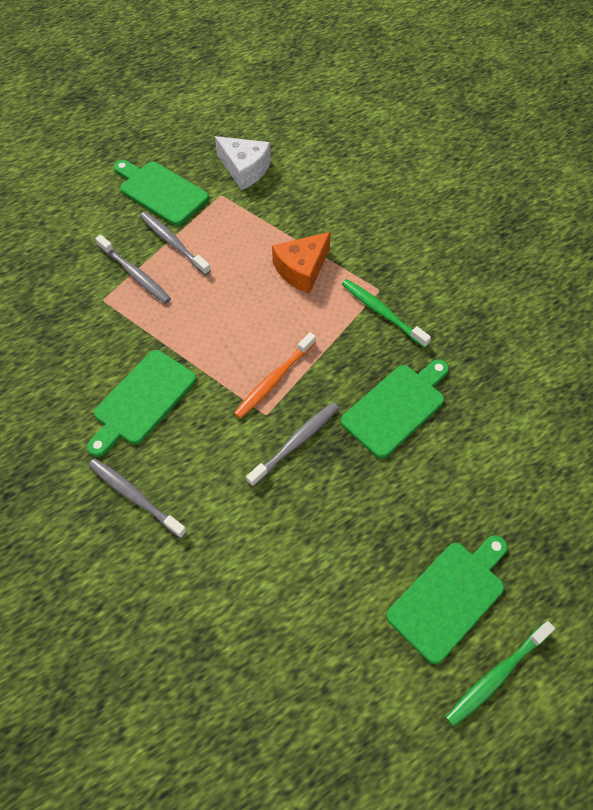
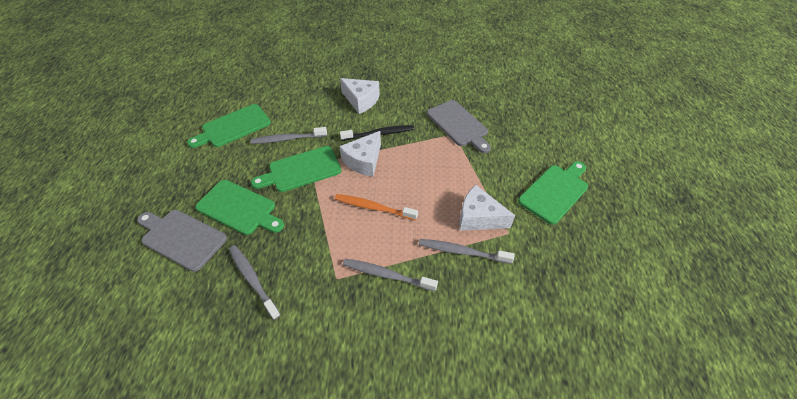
black toothbrush: 0 -> 1
green toothbrush: 2 -> 0
grey cutting board: 0 -> 2
orange cheese: 1 -> 0
white cheese: 1 -> 3

